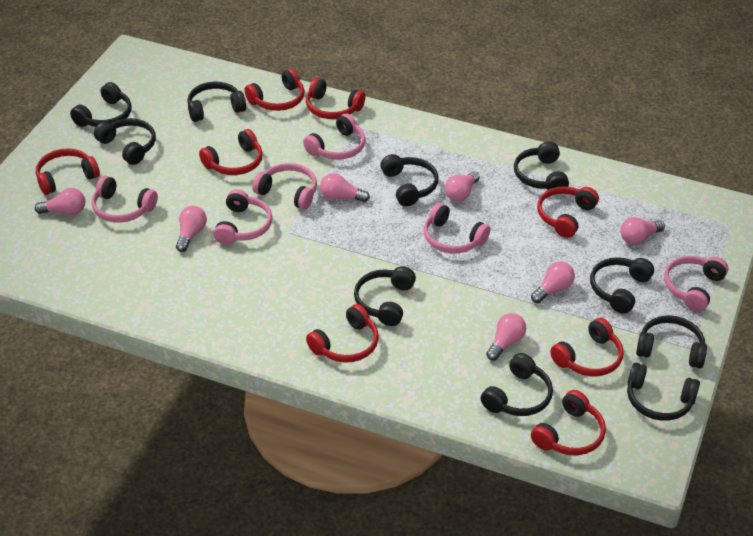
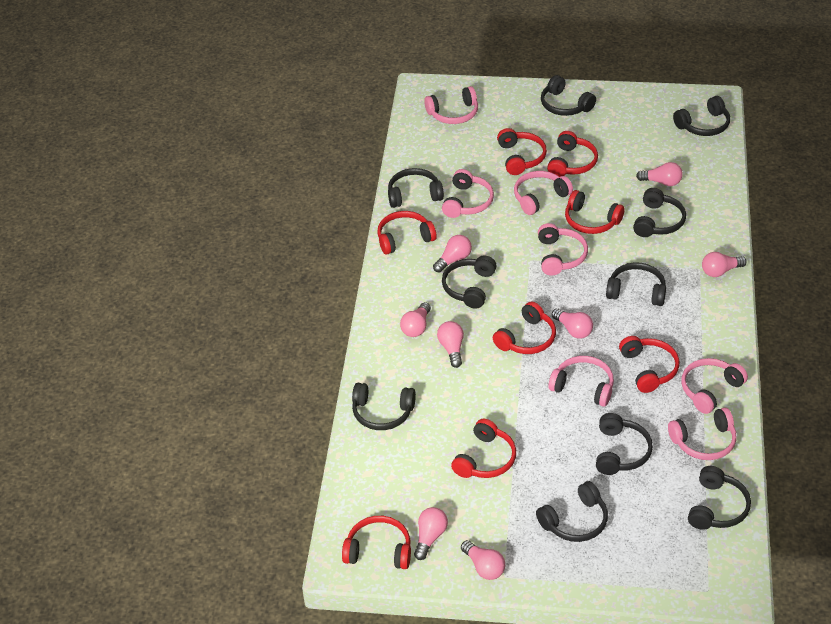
pink headphones: 6 -> 7
pink light bulb: 7 -> 8

